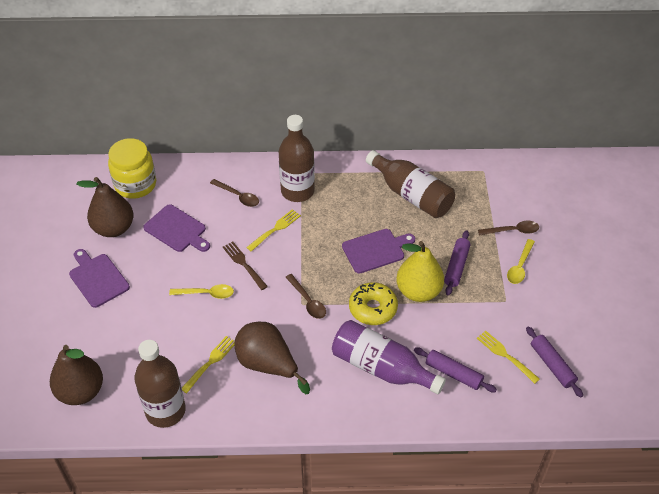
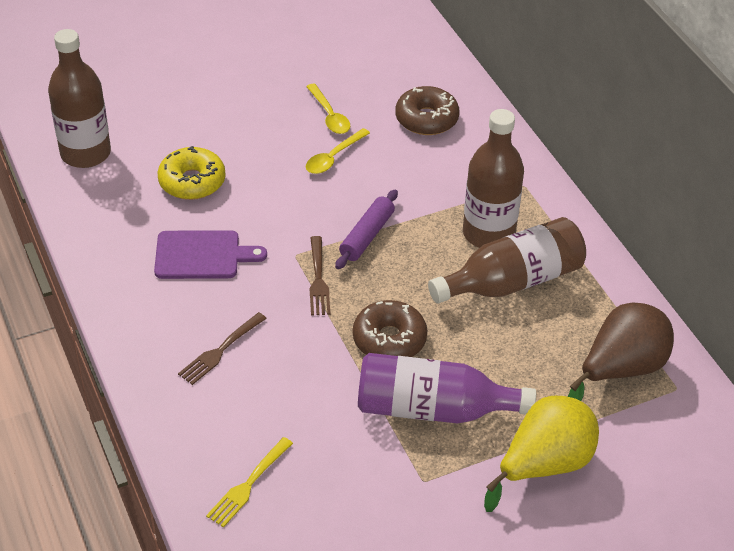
brown donut: 0 -> 2
brown fork: 1 -> 2
brown pear: 3 -> 1
brown spoon: 3 -> 0
purple cutting board: 3 -> 1
purple rolling pin: 3 -> 1
yellow fork: 3 -> 1
yellow jar: 1 -> 0

